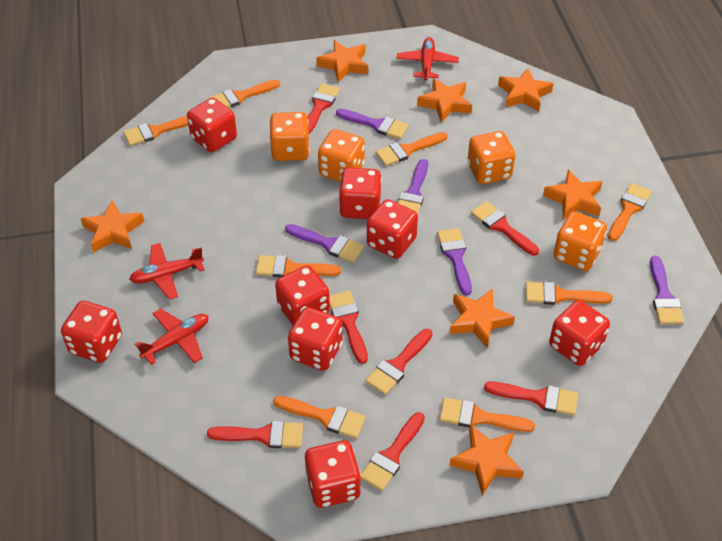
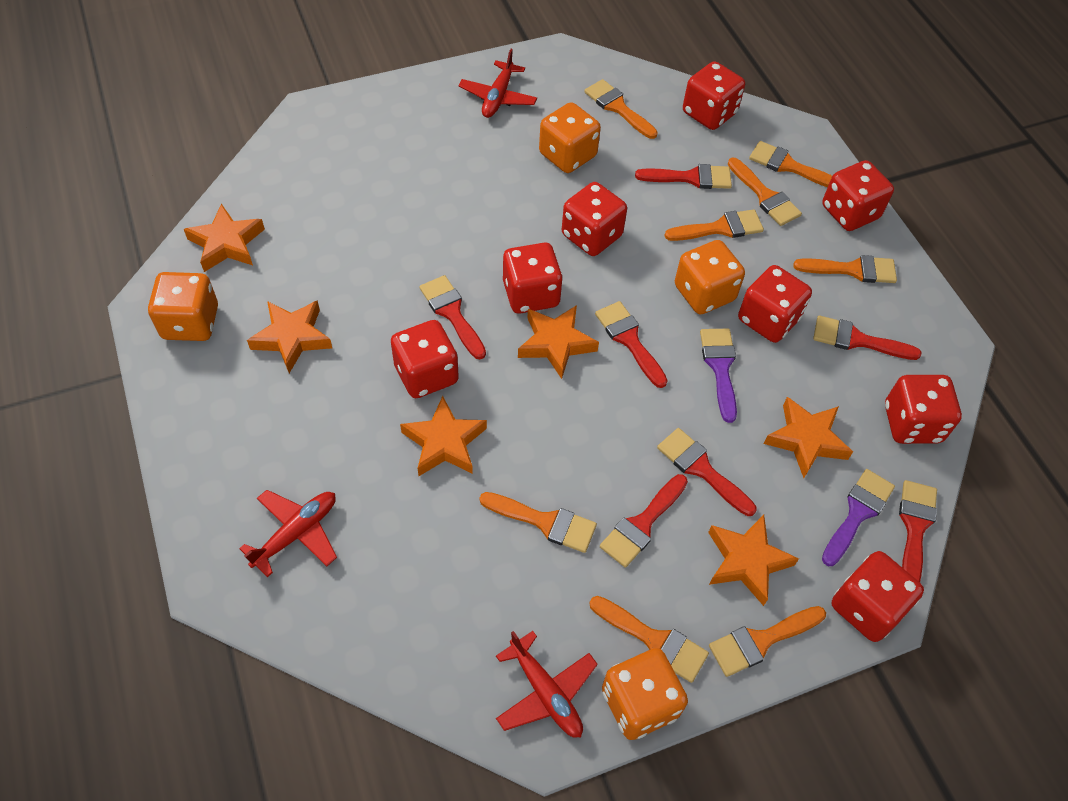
orange star: 7 -> 6
purple brush: 5 -> 2

